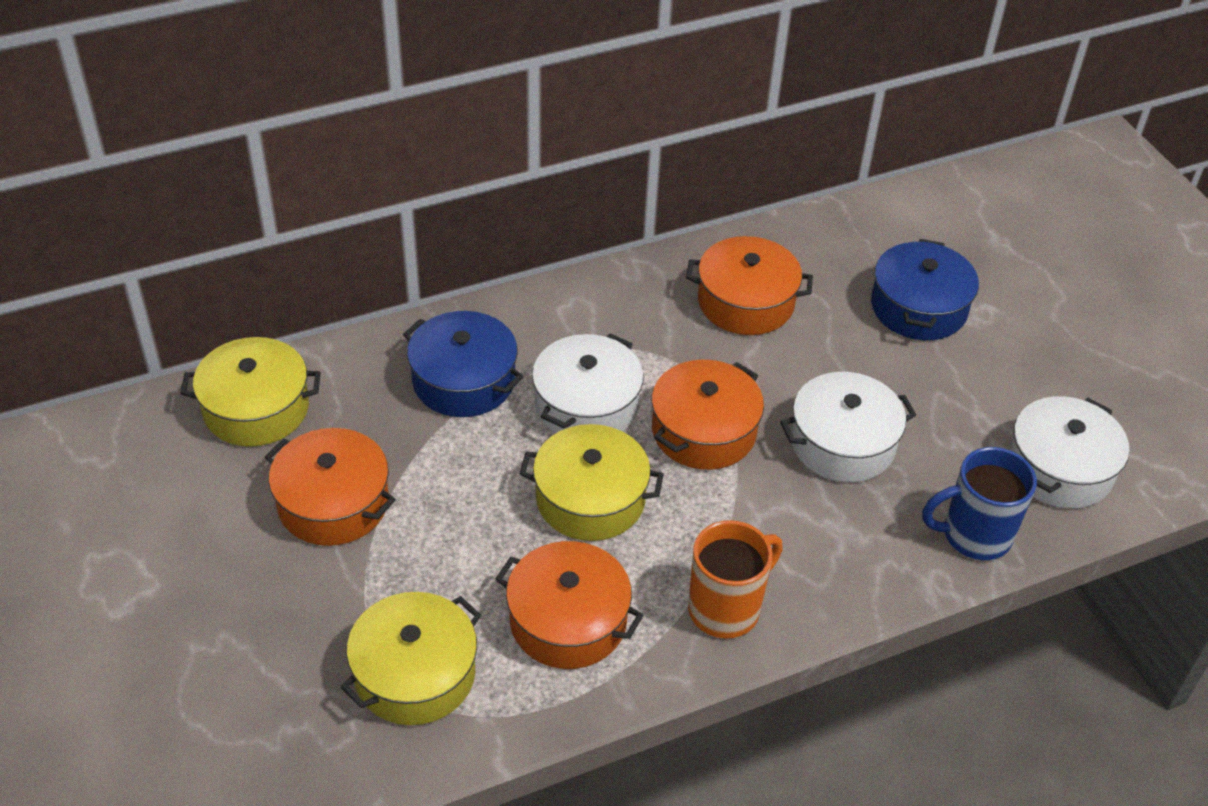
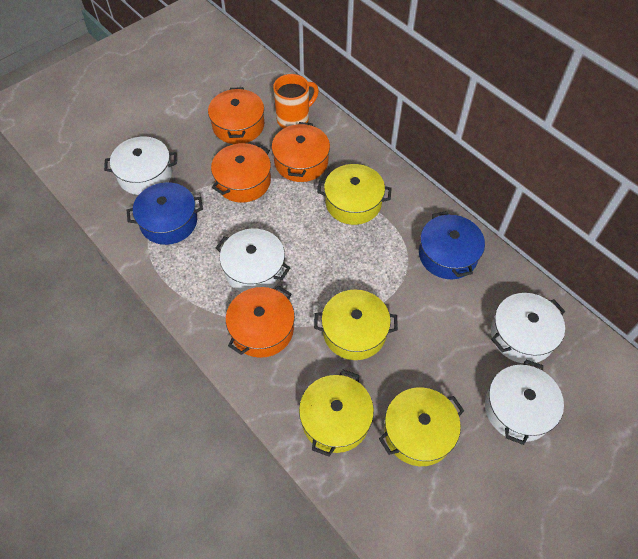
blue mug: 1 -> 0
white pot: 3 -> 4
yellow pot: 3 -> 4

